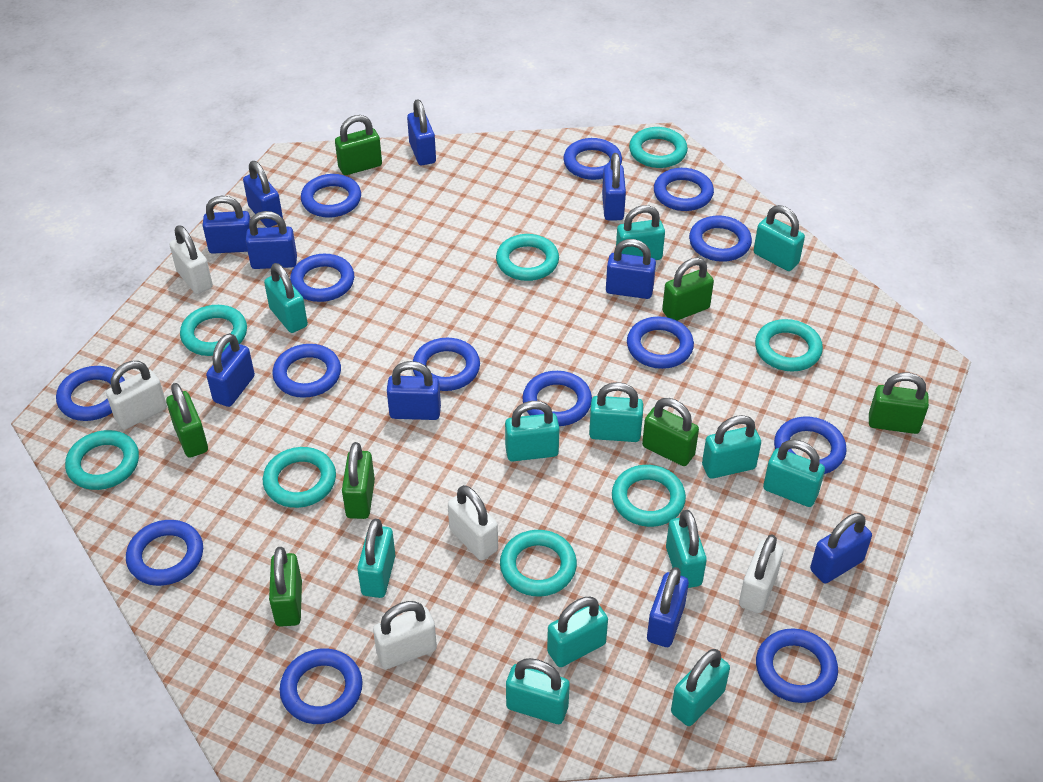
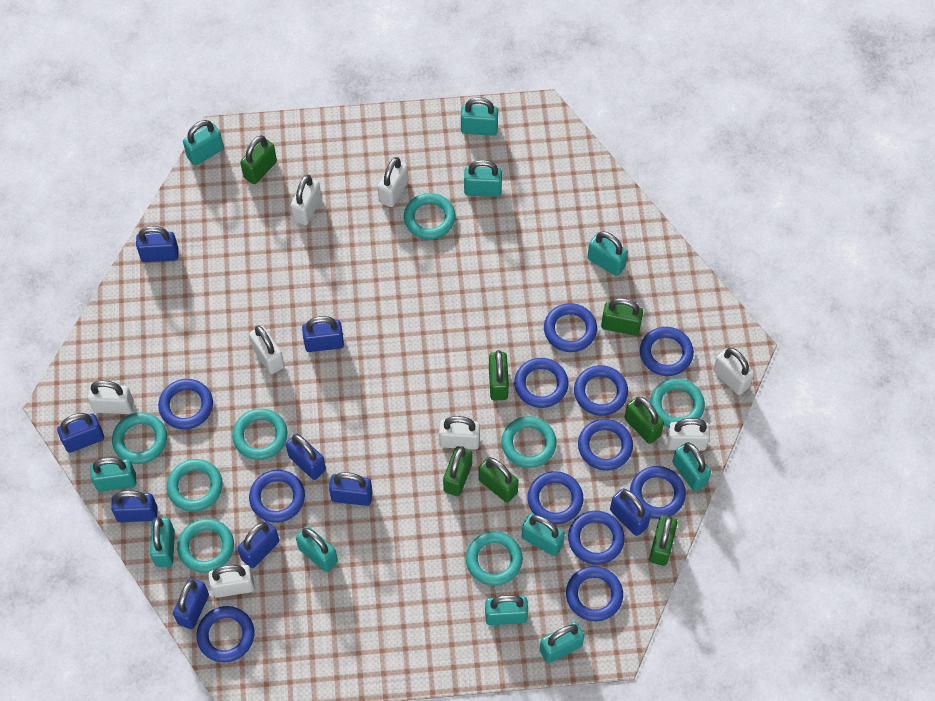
blue padlock: 10 -> 9
blue ring: 14 -> 12
turquoise padlock: 12 -> 11
white padlock: 5 -> 8

